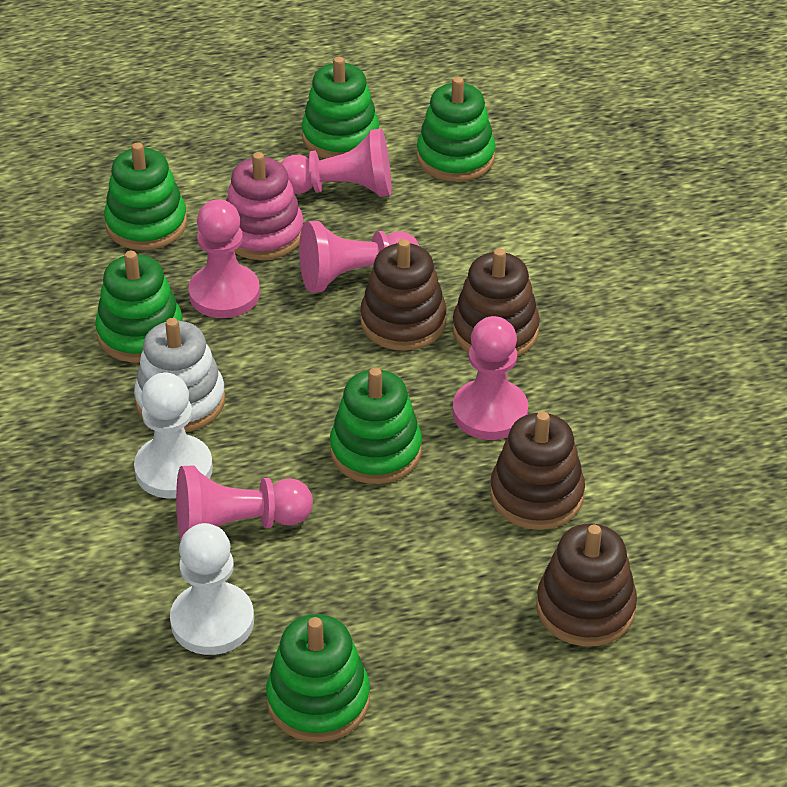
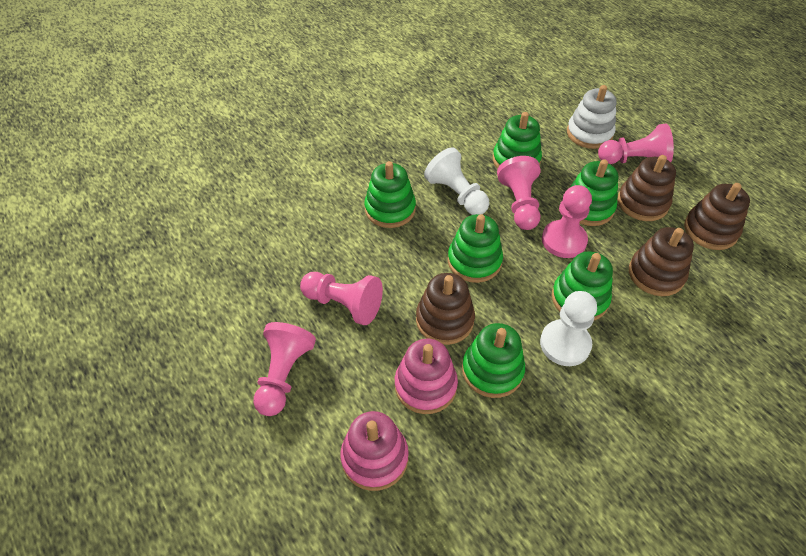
pink stacking toy: 1 -> 2

